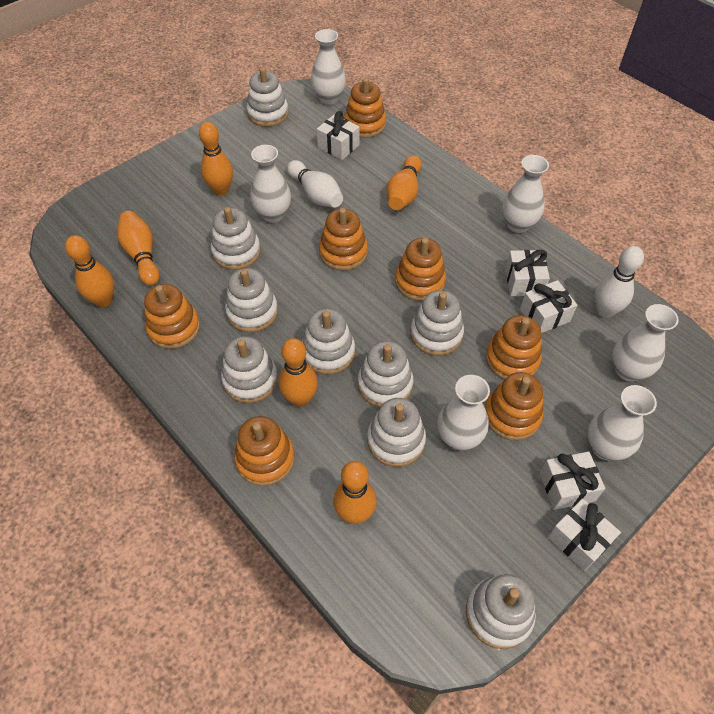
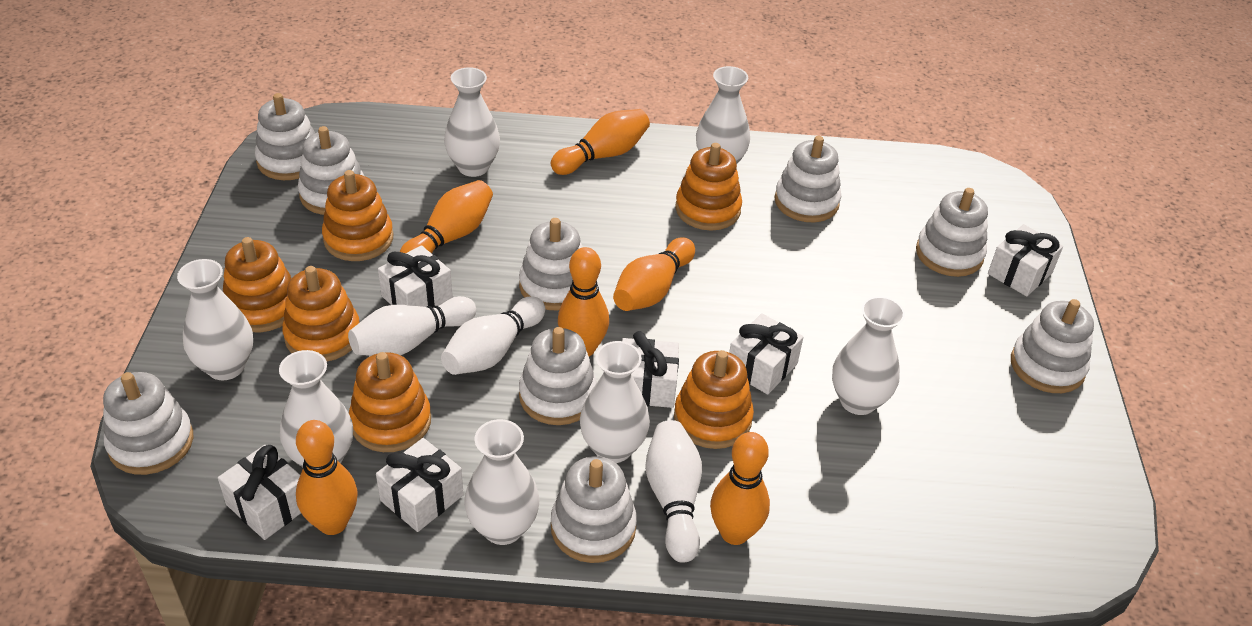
orange stacking toy: 7 -> 6
white bowling pin: 2 -> 3
white gift: 5 -> 6
white vase: 6 -> 7

